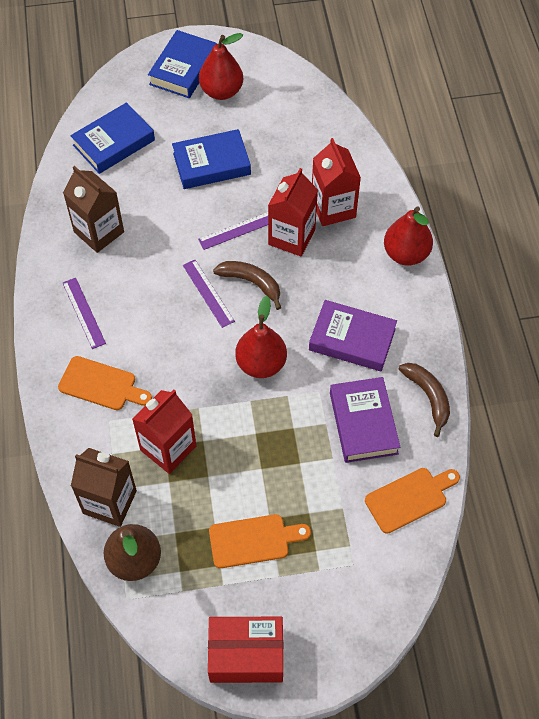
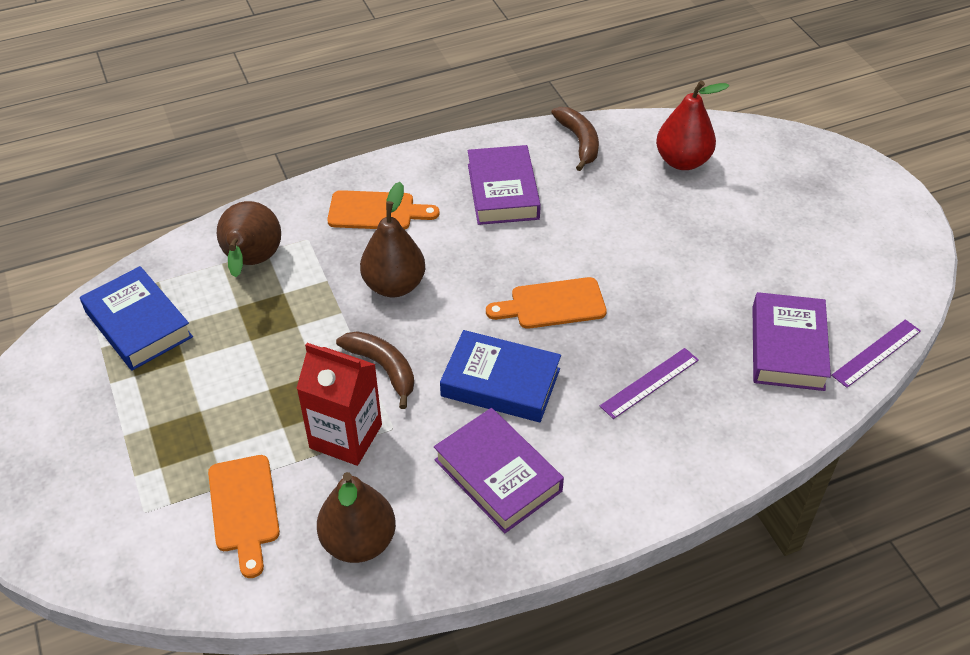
blue book: 3 -> 2
brown carton: 2 -> 0
brown pear: 1 -> 3
purple book: 2 -> 3
purple ruler: 3 -> 2
red box: 1 -> 0
red carton: 3 -> 1
red pear: 3 -> 1

